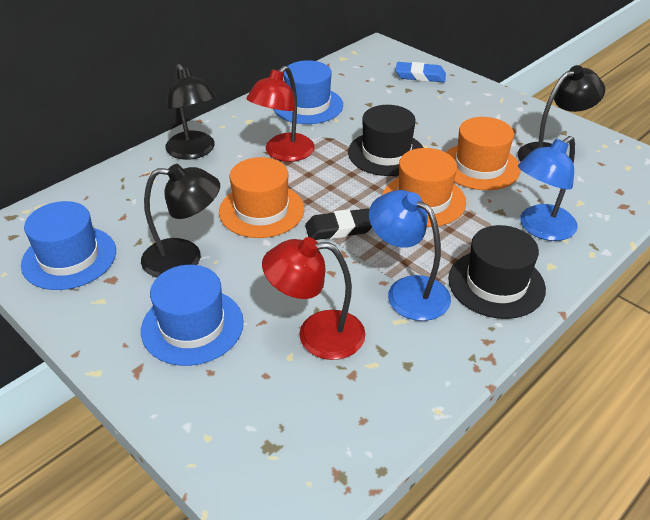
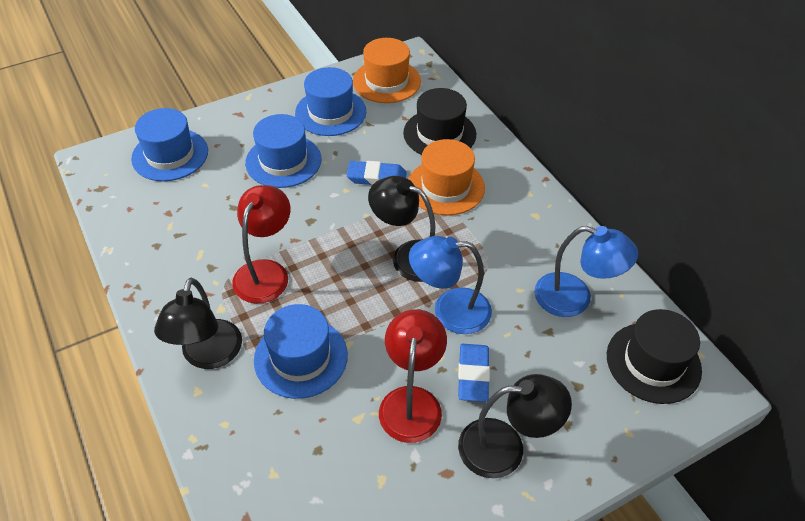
black eraser: 1 -> 0
blue eraser: 1 -> 2
blue hat: 3 -> 4
orange hat: 3 -> 2

